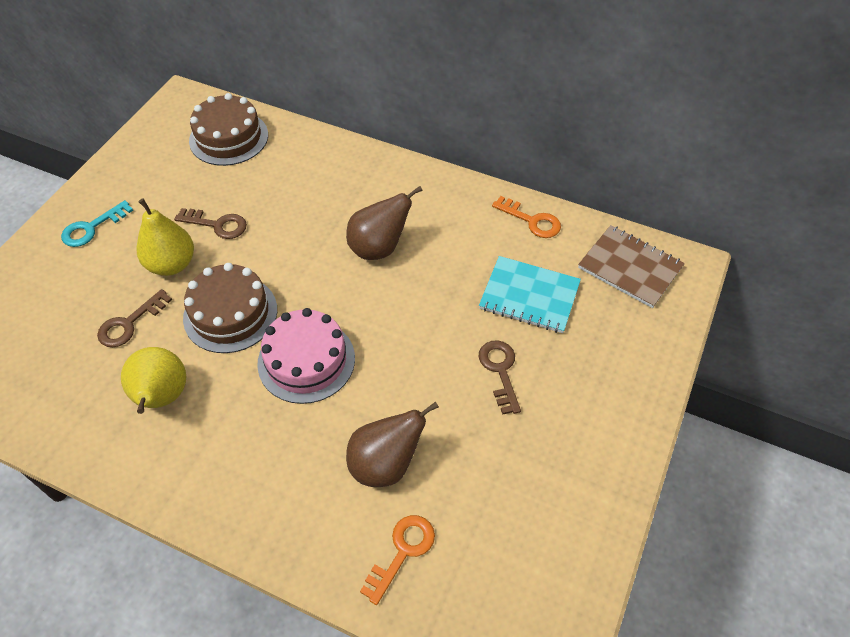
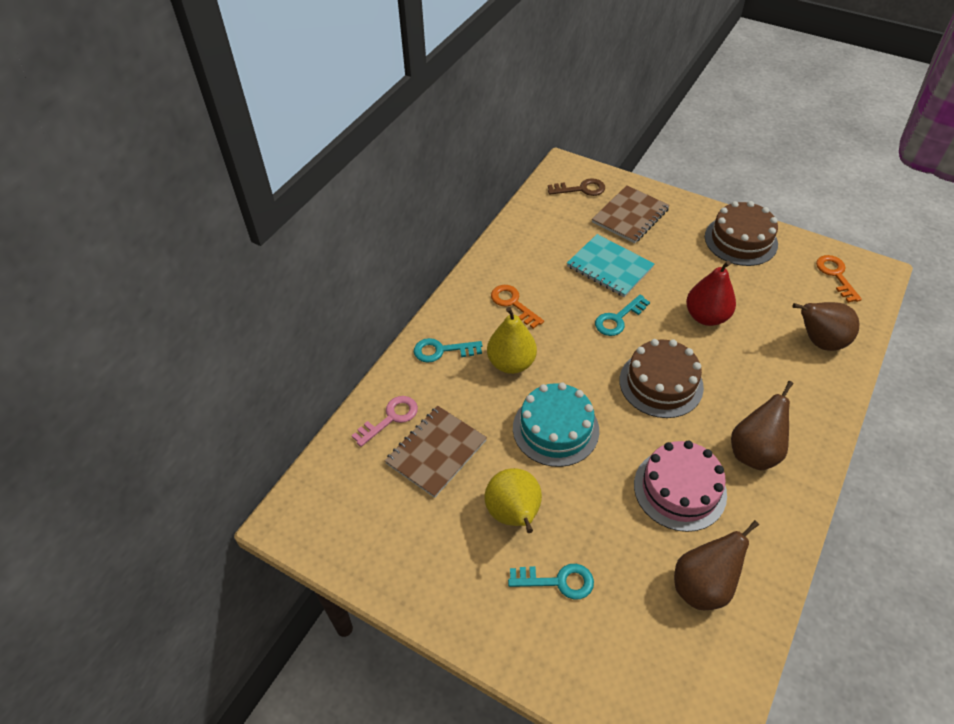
brown key: 3 -> 1
brown notebook: 1 -> 2
brown pear: 2 -> 3
pink key: 0 -> 1
red pear: 0 -> 1
turquoise cake: 0 -> 1
turquoise key: 1 -> 3

